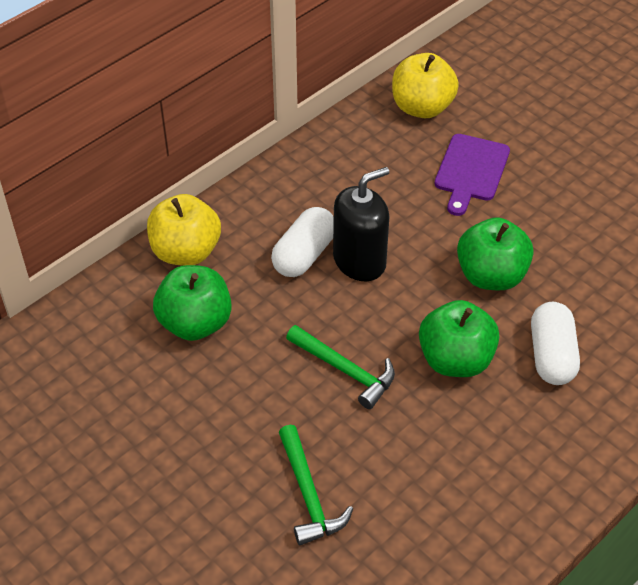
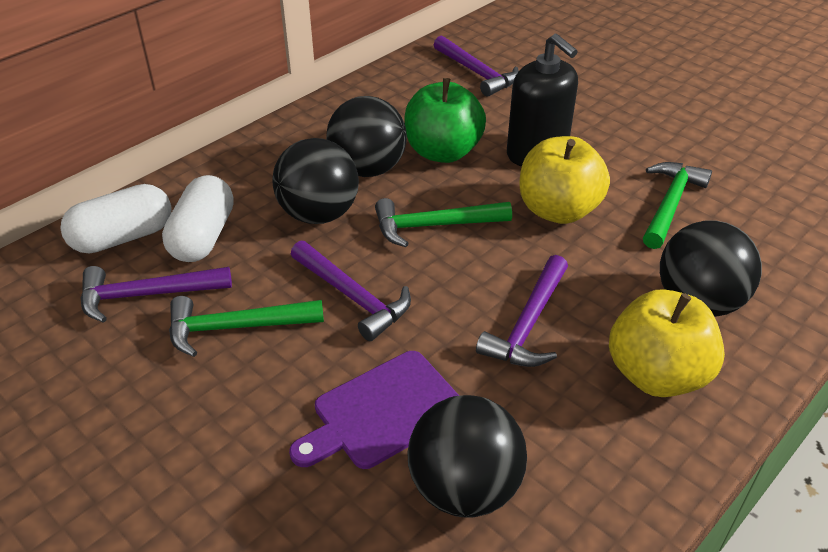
black ball: 0 -> 4
green apple: 3 -> 1
green hammer: 2 -> 3
purple hammer: 0 -> 4

